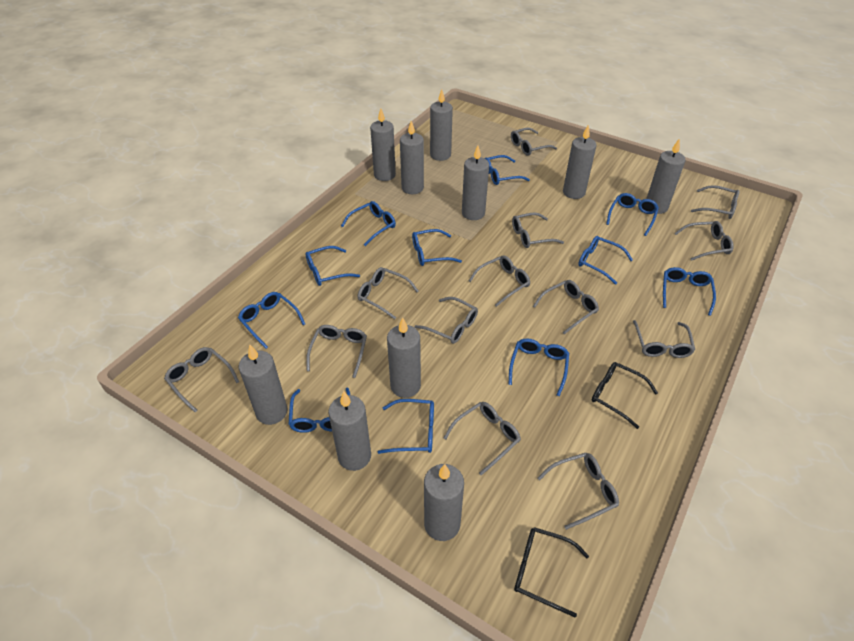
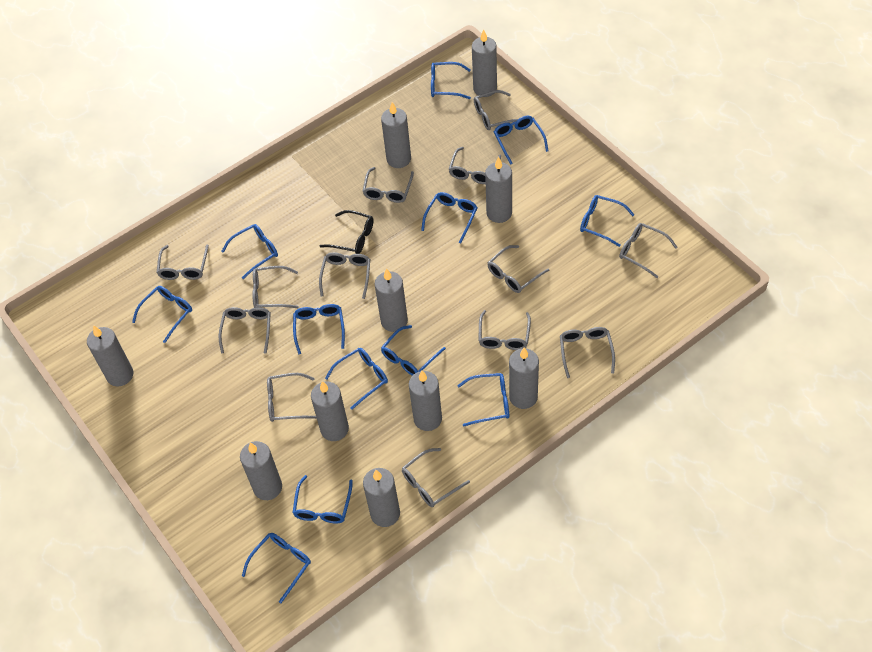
black glasses: 2 -> 1
blue glasses: 11 -> 12

